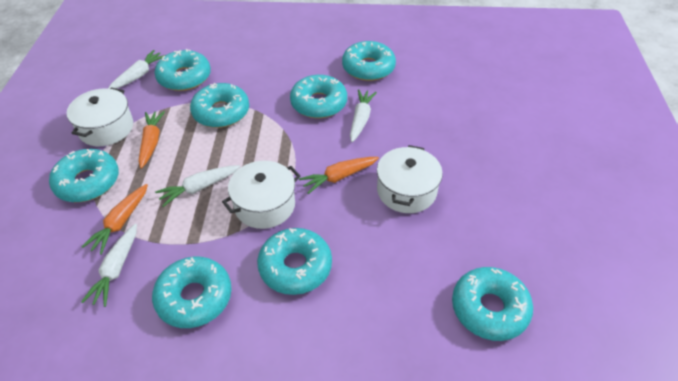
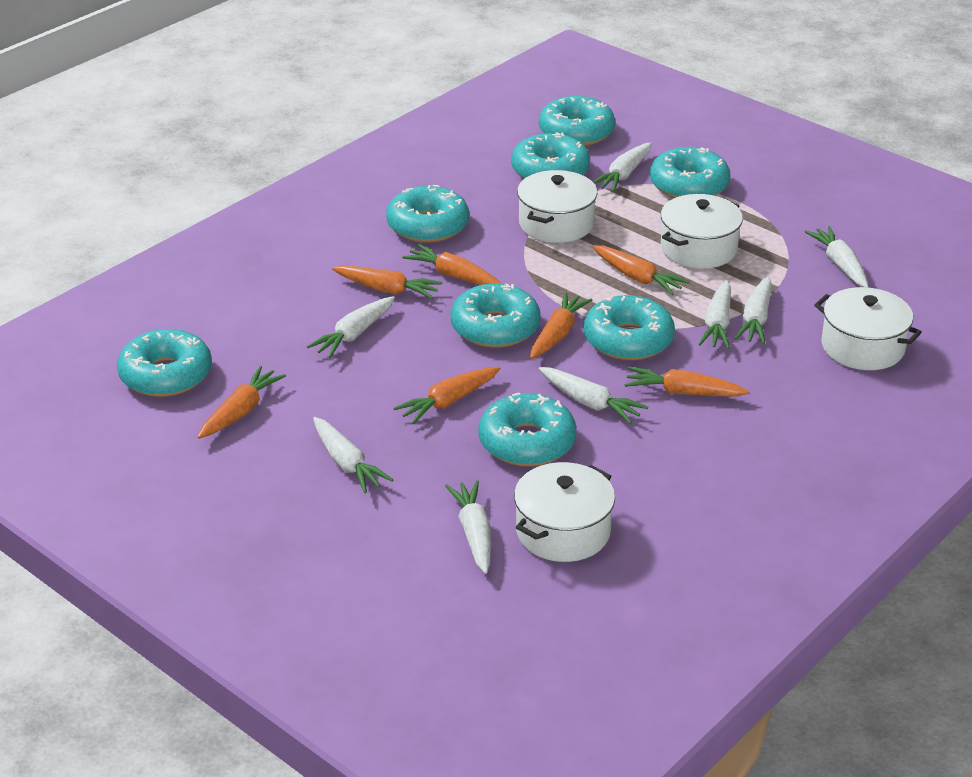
orange carrot: 3 -> 7
white carrot: 4 -> 8
white pot: 3 -> 4

